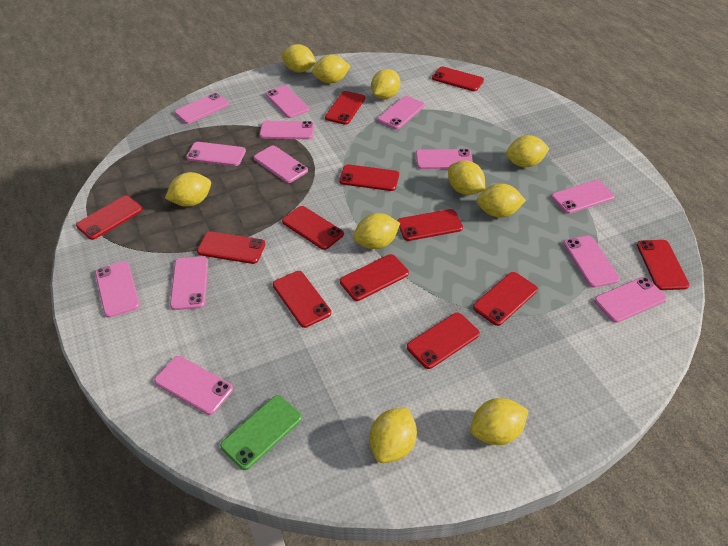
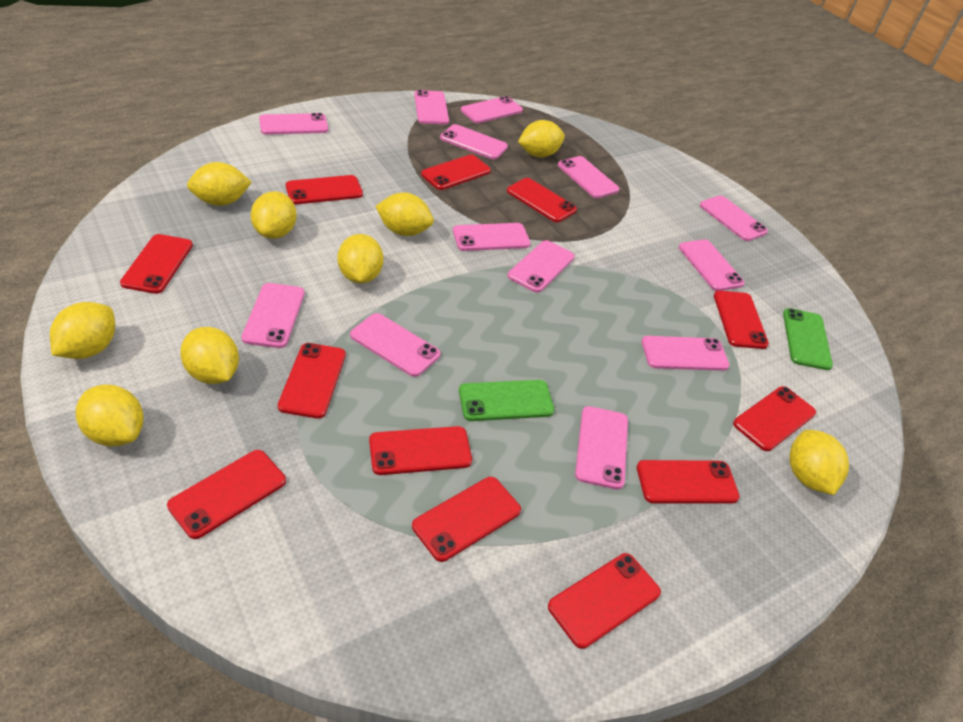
green phone: 1 -> 2
yellow lemon: 10 -> 9

